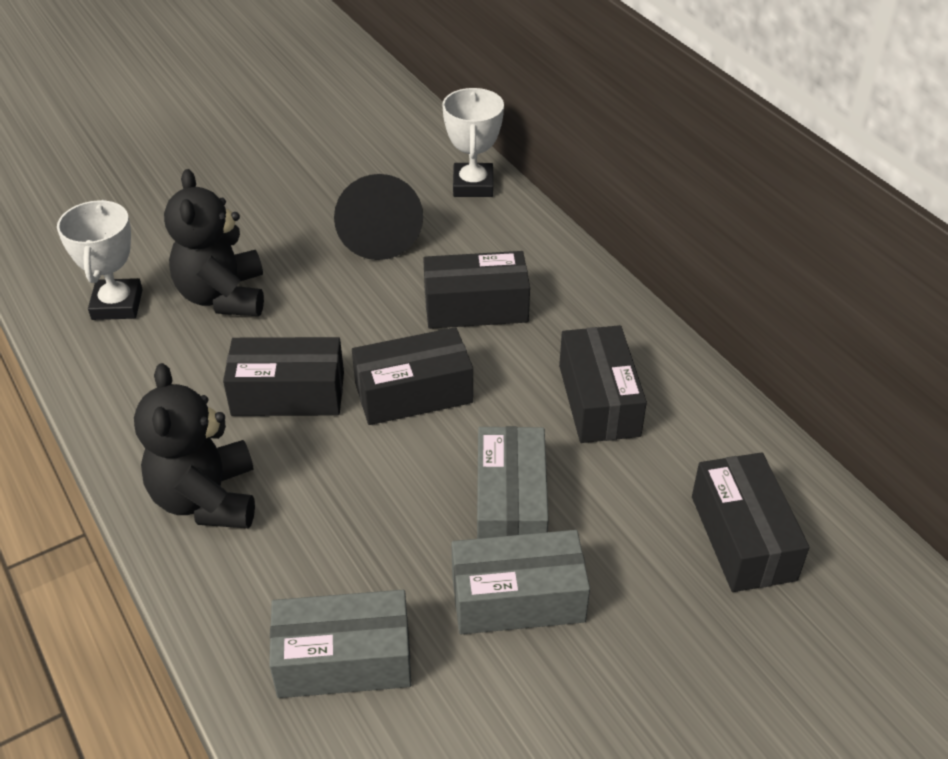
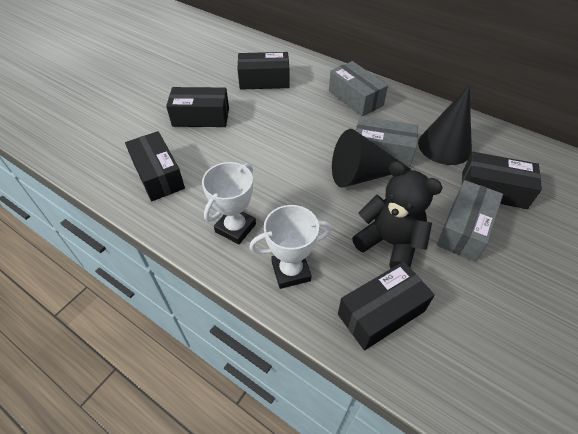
black cone: 1 -> 2
black teddy bear: 2 -> 1

